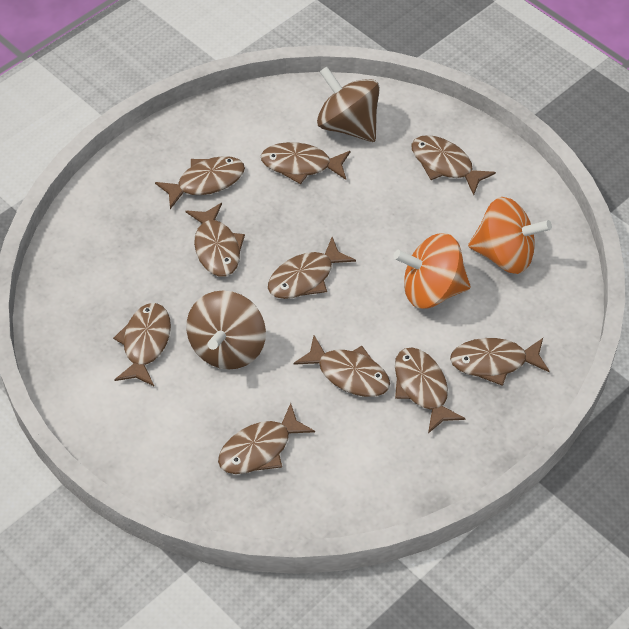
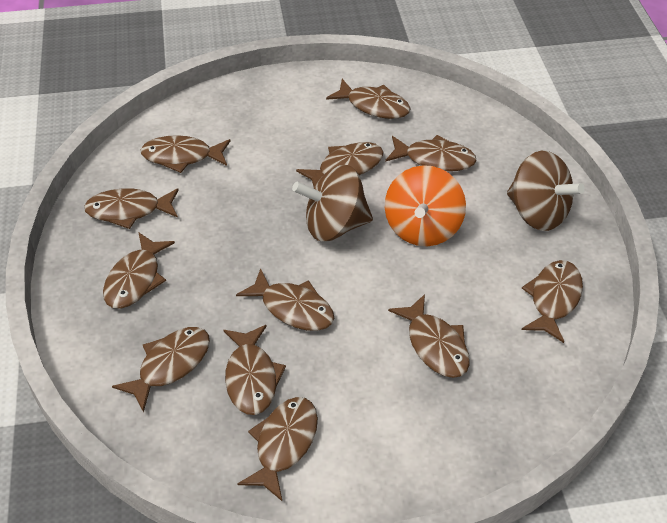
brown fish: 10 -> 12
orange spinning top: 2 -> 1

